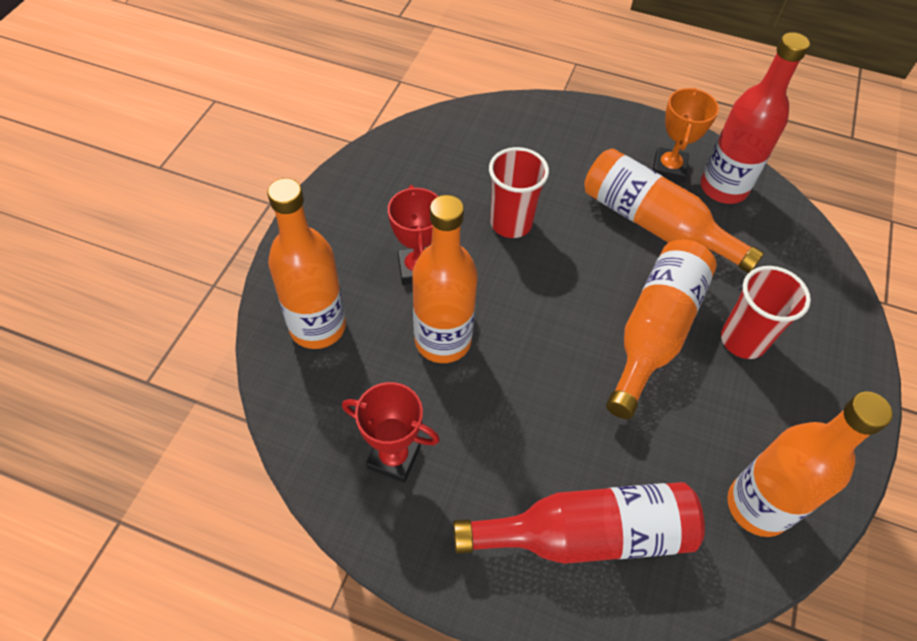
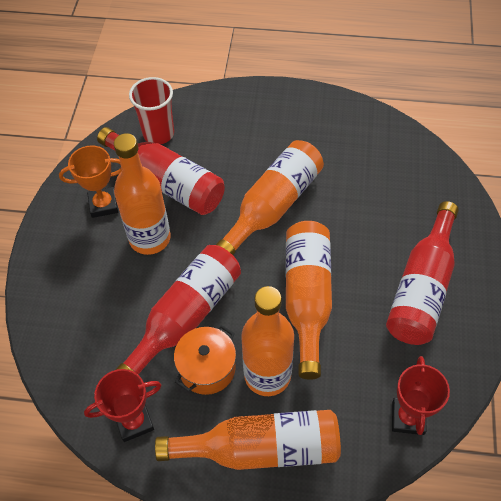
orange pot: 0 -> 1
red bottle: 2 -> 3
red cup: 2 -> 1

